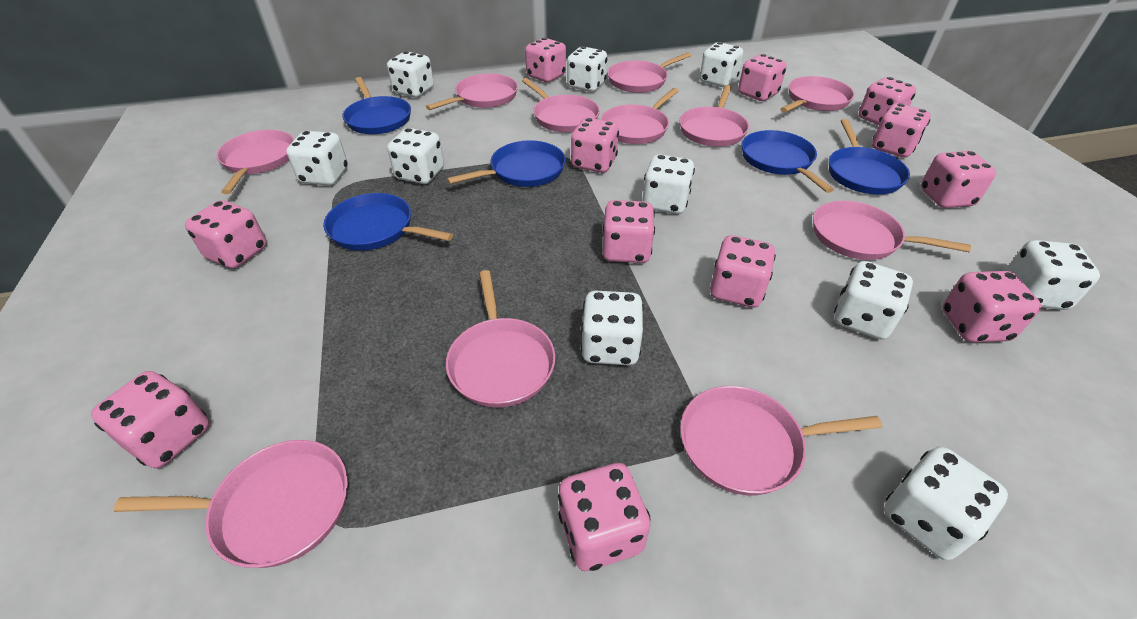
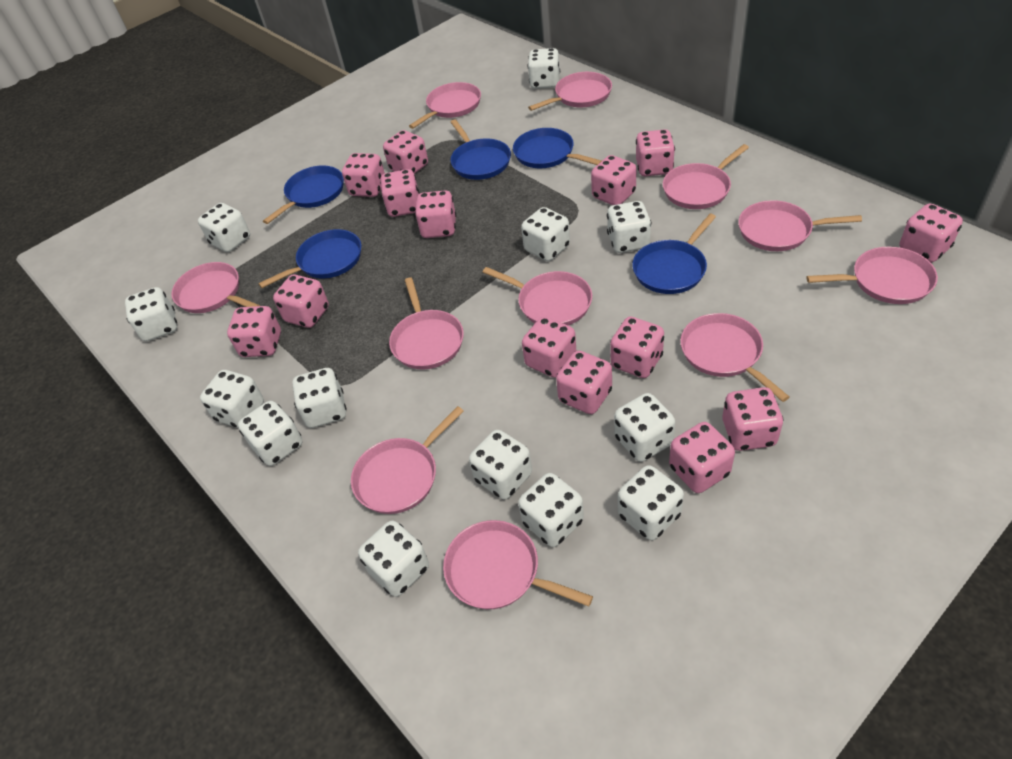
pink dice: 12 -> 14
white dice: 10 -> 13

